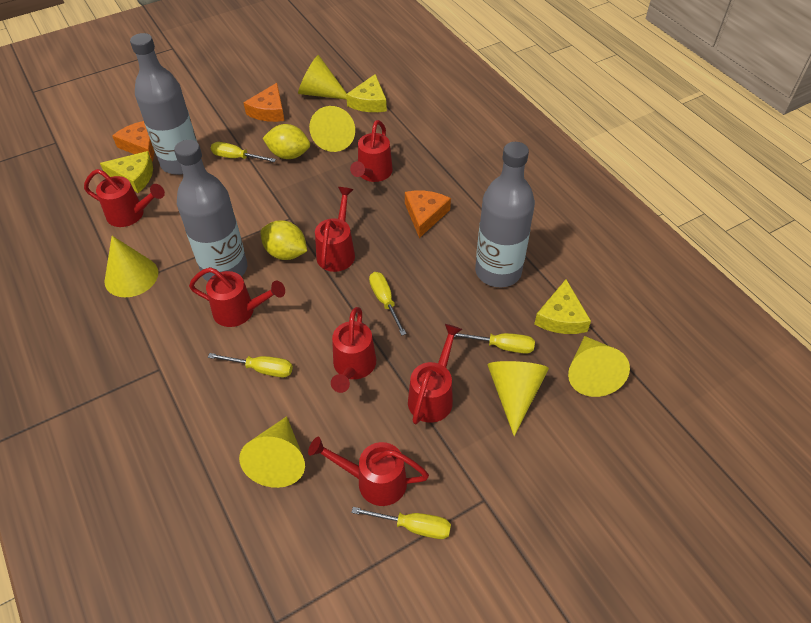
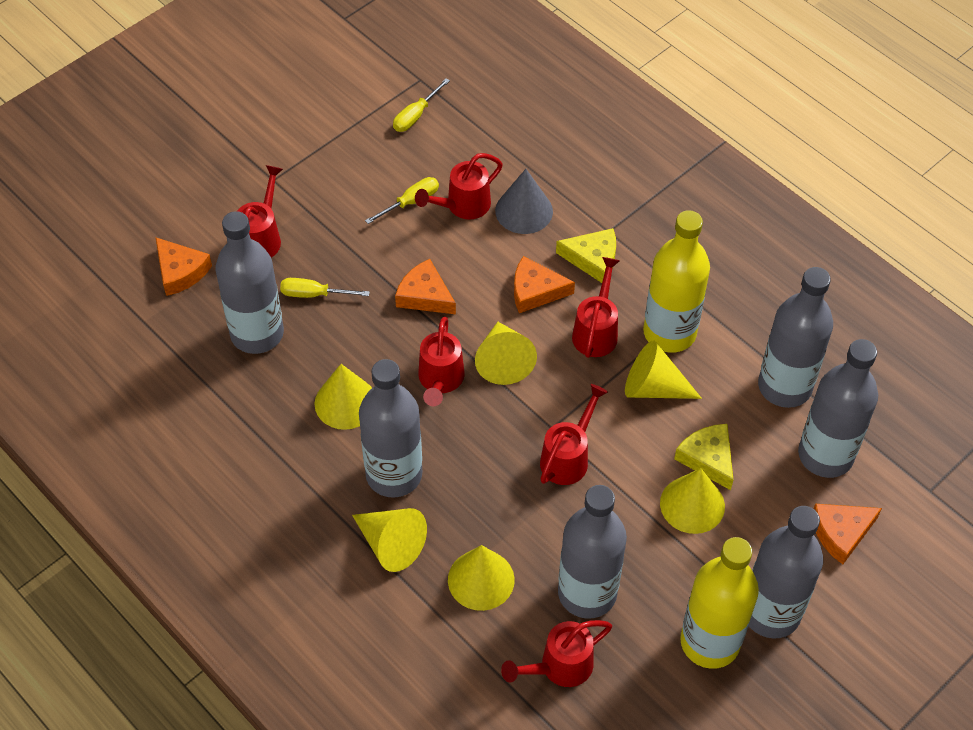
grey bottle: 3 -> 6
grey cone: 0 -> 1
orange cheese: 3 -> 4
red watering can: 7 -> 6
yellow bottle: 0 -> 2
yellow cheese: 3 -> 2
yellow lemon: 2 -> 0
yellow screwdriver: 5 -> 3

